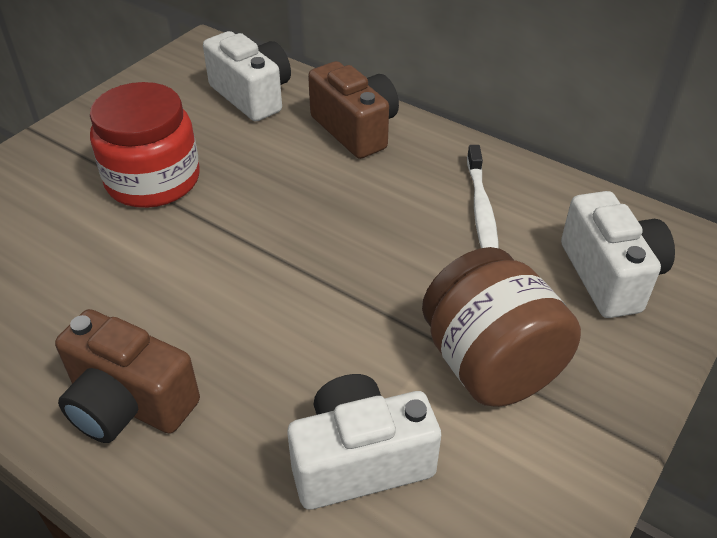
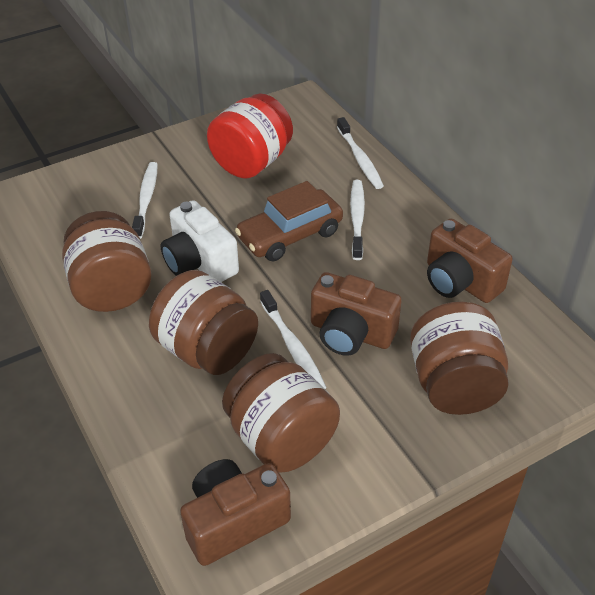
brown camera: 2 -> 3
brown car: 0 -> 1
brown jar: 1 -> 4
white camera: 3 -> 1
white toothbrush: 1 -> 4

